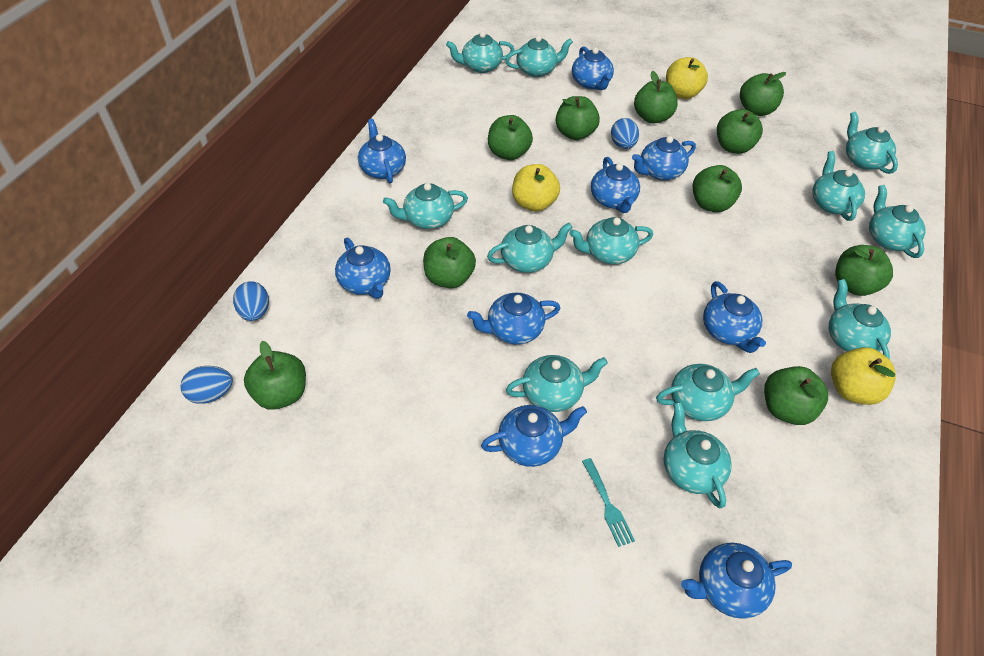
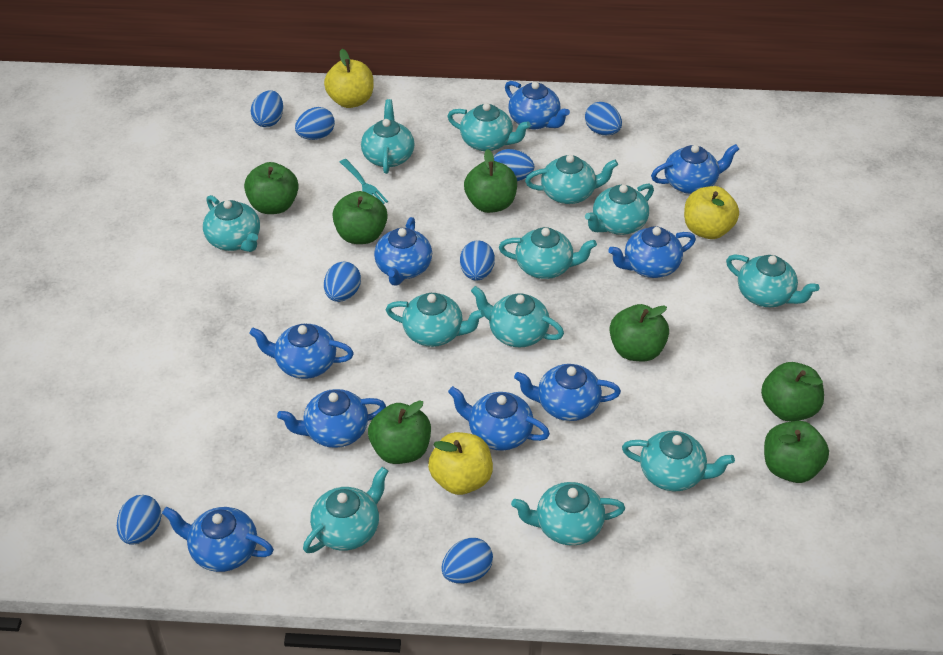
blue egg: 3 -> 8
green apple: 10 -> 7

